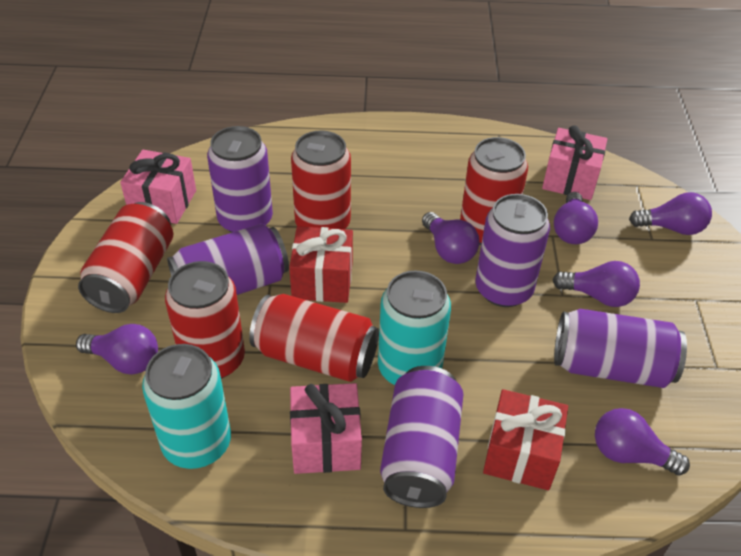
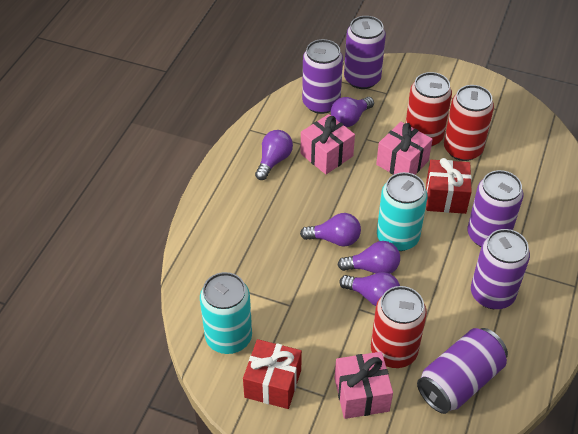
purple light bulb: 6 -> 5
red can: 5 -> 3

